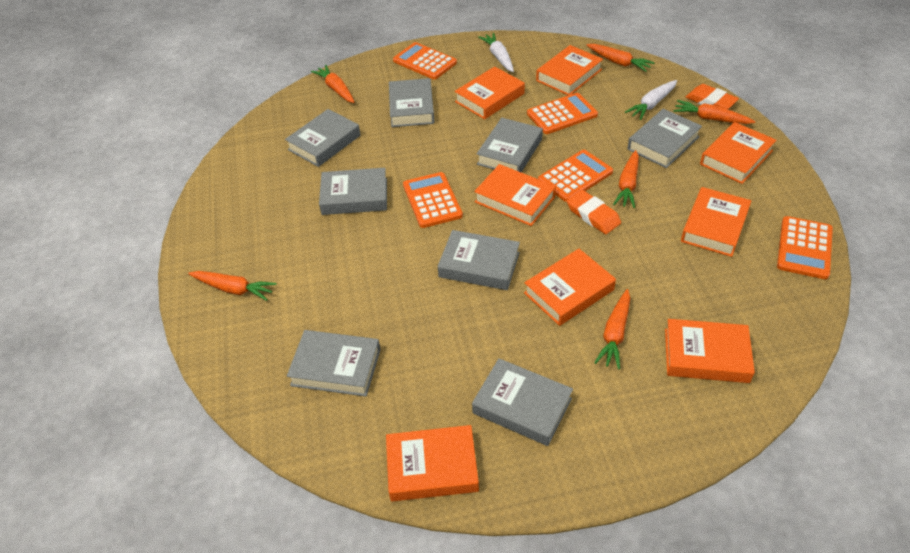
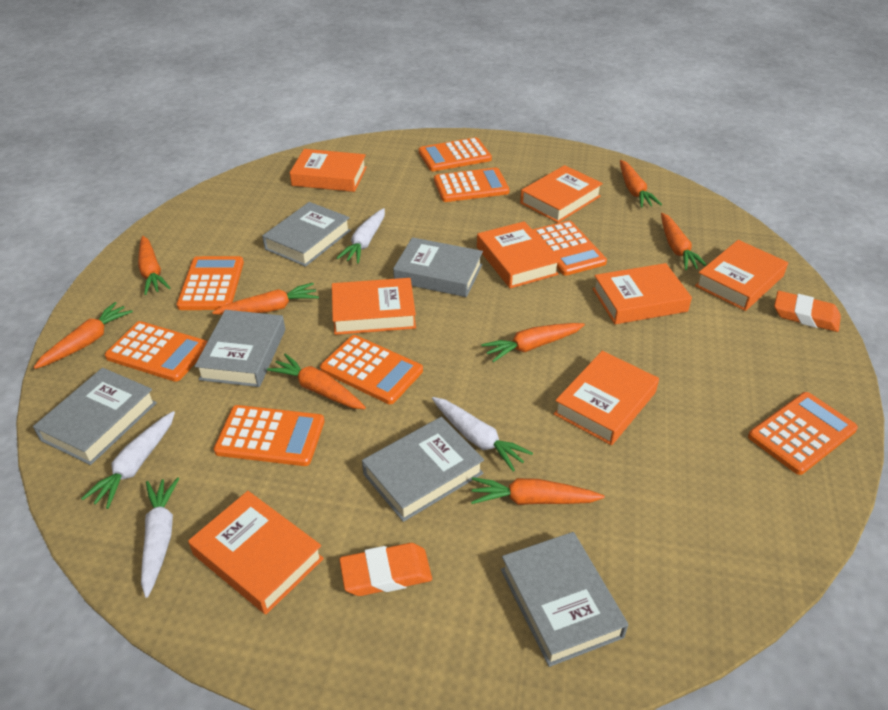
grey book: 8 -> 6
orange calculator: 5 -> 8
orange carrot: 6 -> 8
white carrot: 2 -> 4

